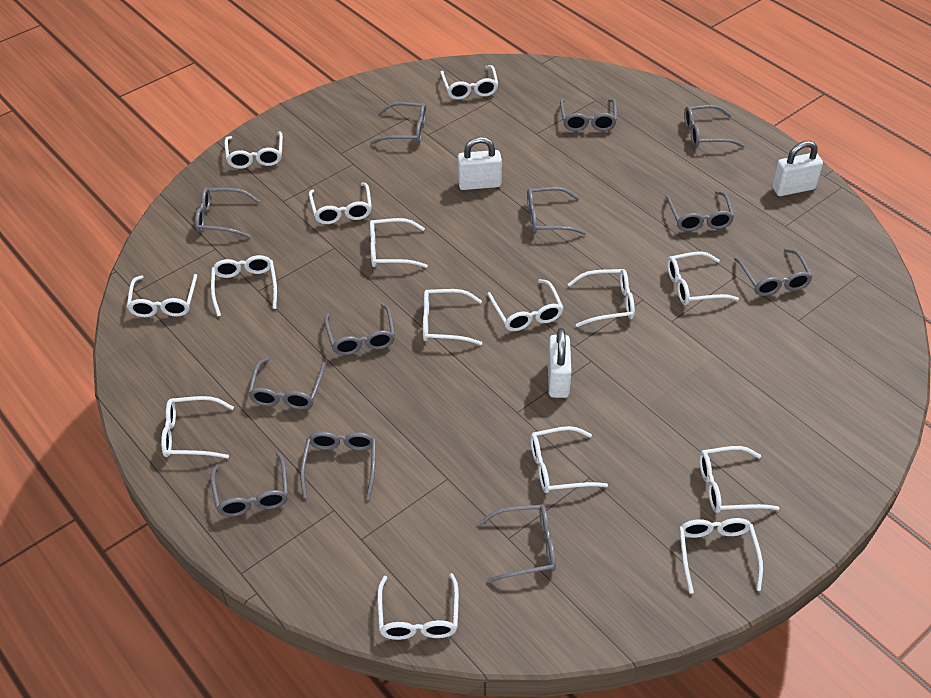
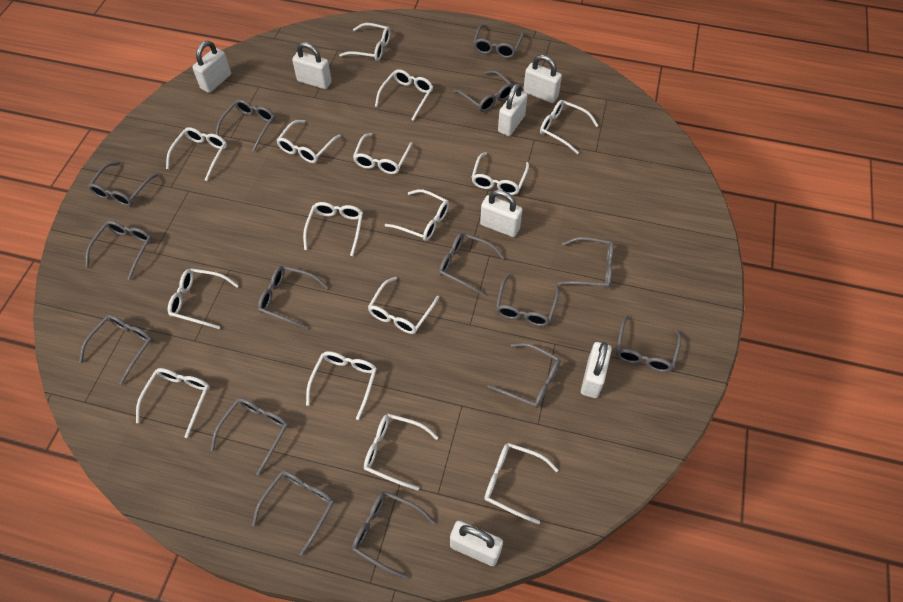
grey glasses: 12 -> 15
white padlock: 3 -> 7

